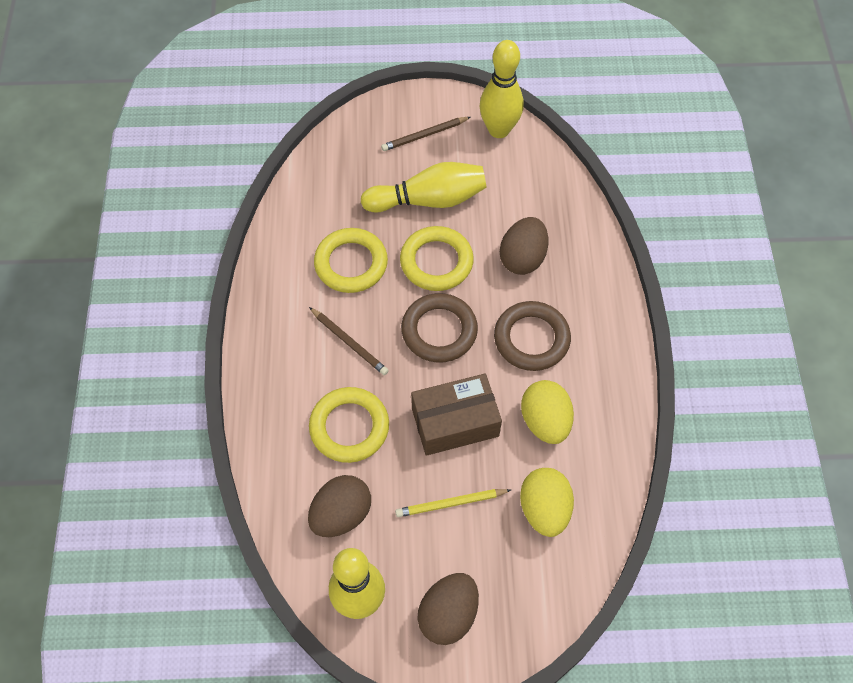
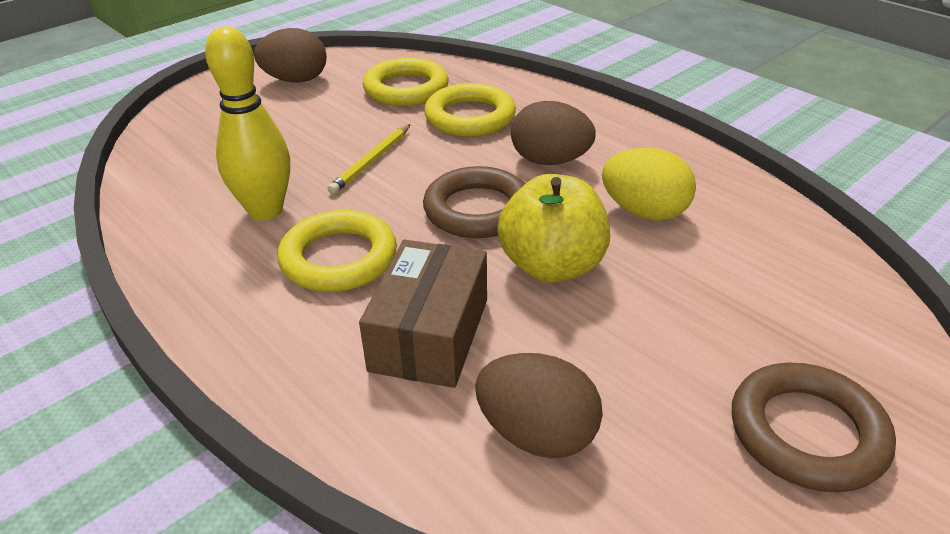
brown pencil: 2 -> 0
yellow apple: 0 -> 1
yellow bowling pin: 3 -> 1
yellow egg: 2 -> 1

